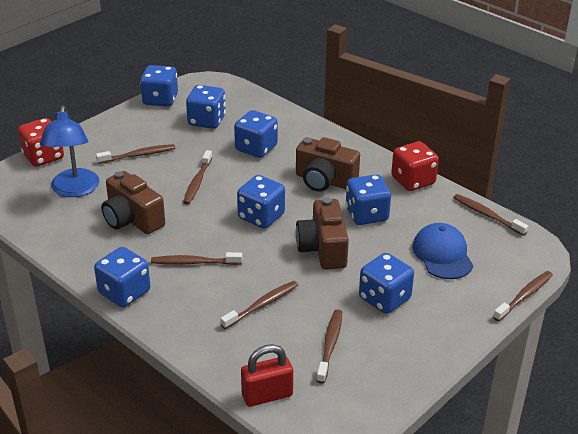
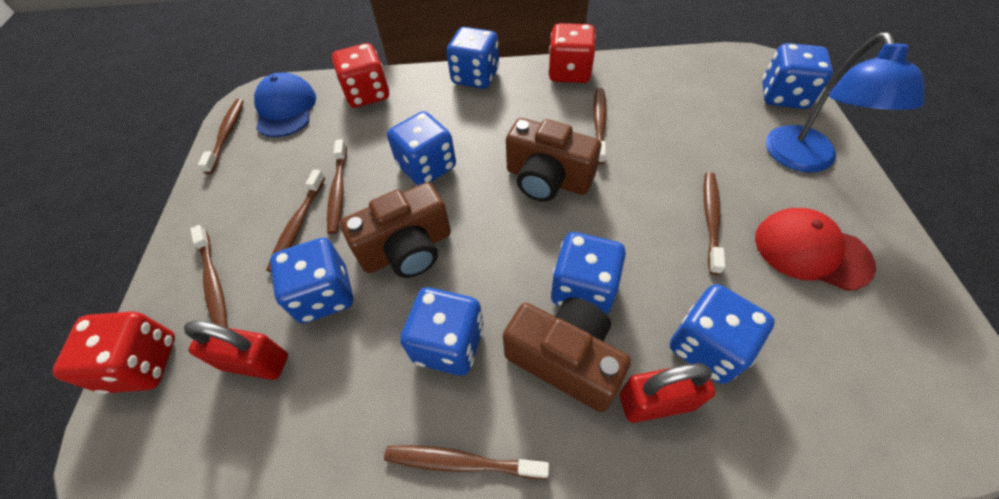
red cap: 0 -> 1
red dice: 2 -> 3
red padlock: 1 -> 2

